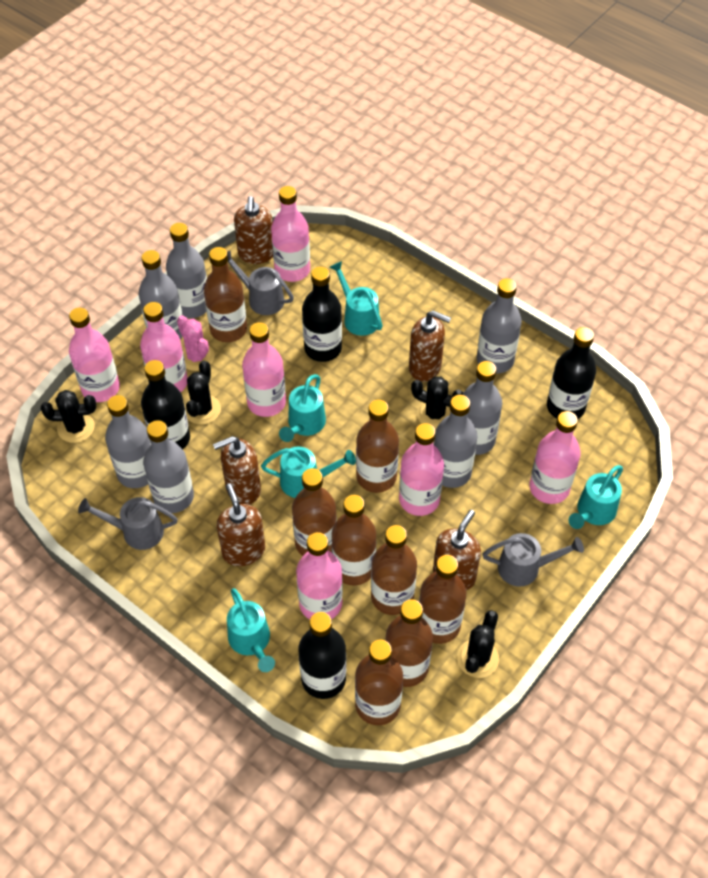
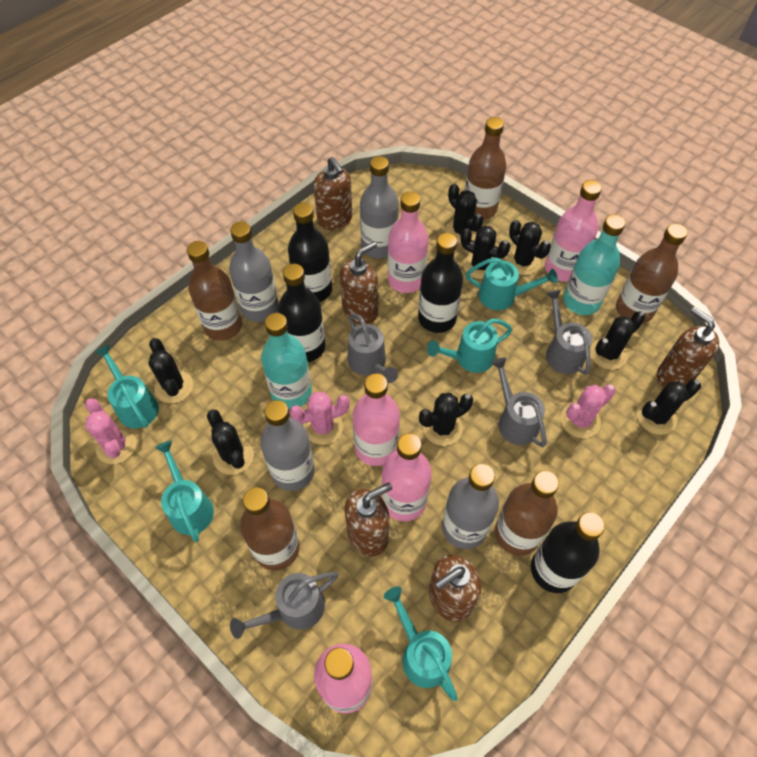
black cactus: 4 -> 8
brown bottle: 8 -> 5
grey bottle: 7 -> 4
grey watering can: 3 -> 4
pink bottle: 7 -> 5
pink cactus: 1 -> 3
turquoise bottle: 0 -> 2

